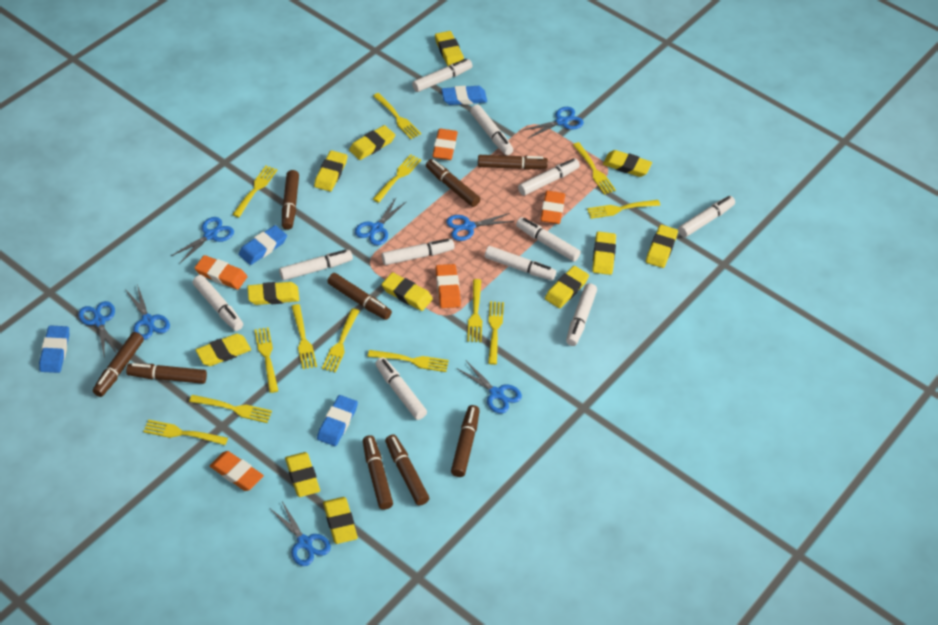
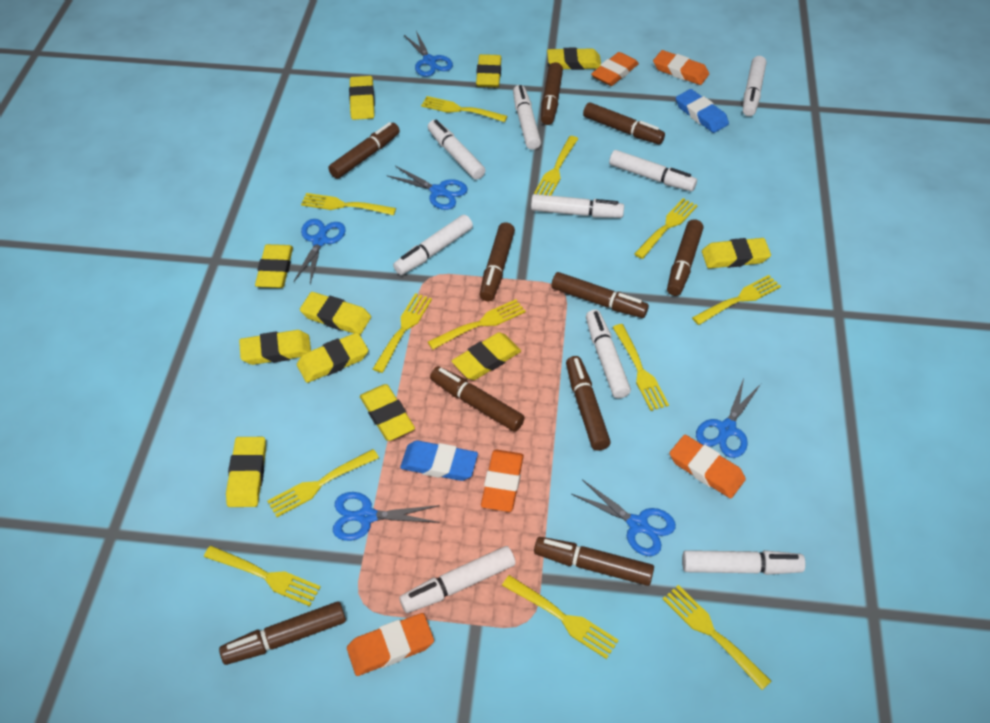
blue eraser: 4 -> 2
blue scissors: 8 -> 6
brown marker: 9 -> 10
white marker: 11 -> 9
yellow eraser: 12 -> 11
yellow fork: 13 -> 12

